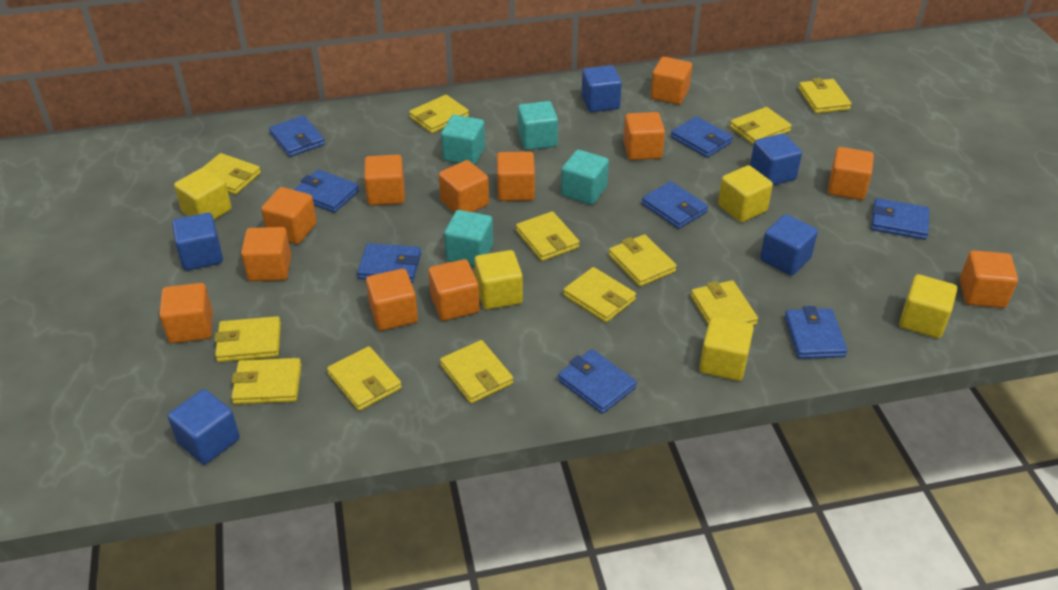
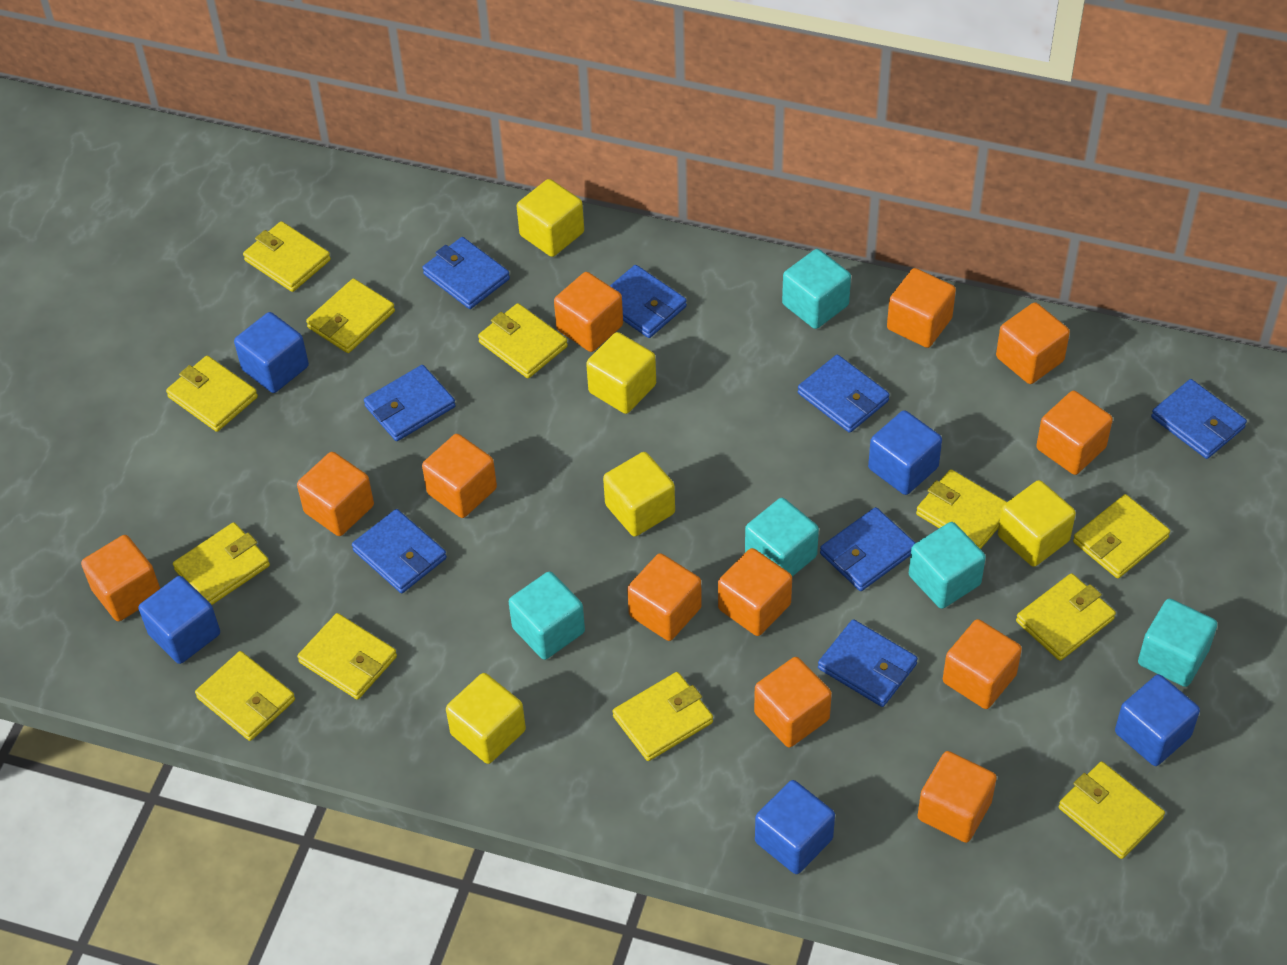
turquoise cube: 4 -> 5

